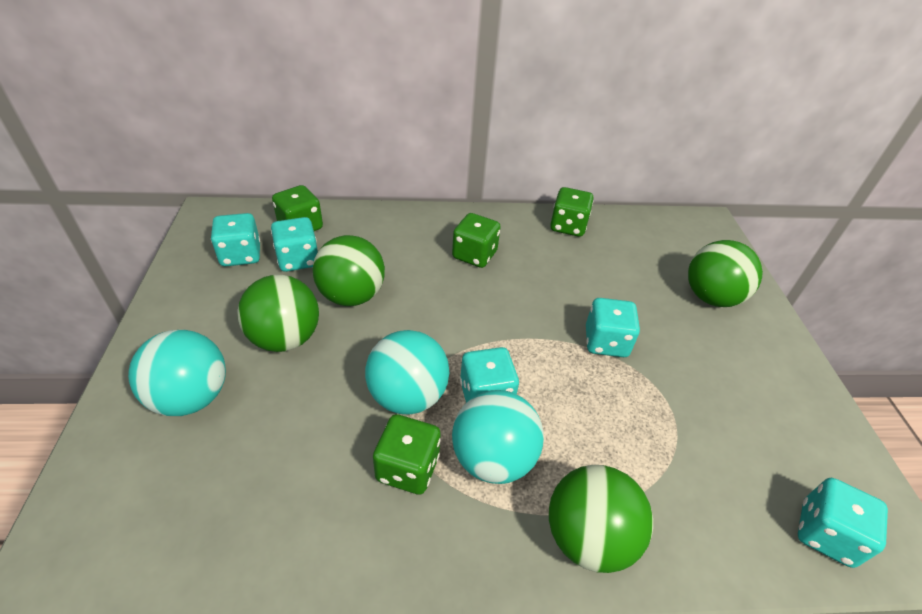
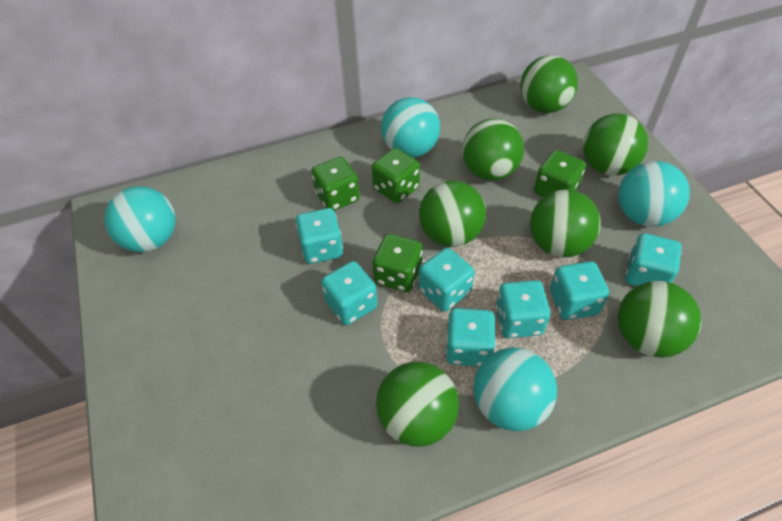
green ball: 4 -> 7
turquoise ball: 3 -> 4
turquoise dice: 5 -> 7

